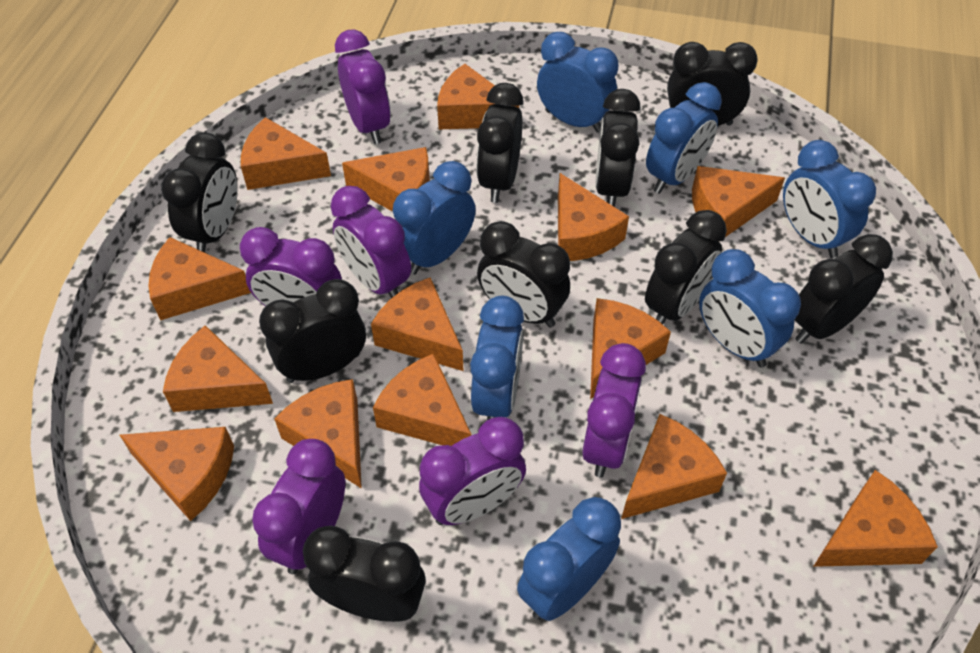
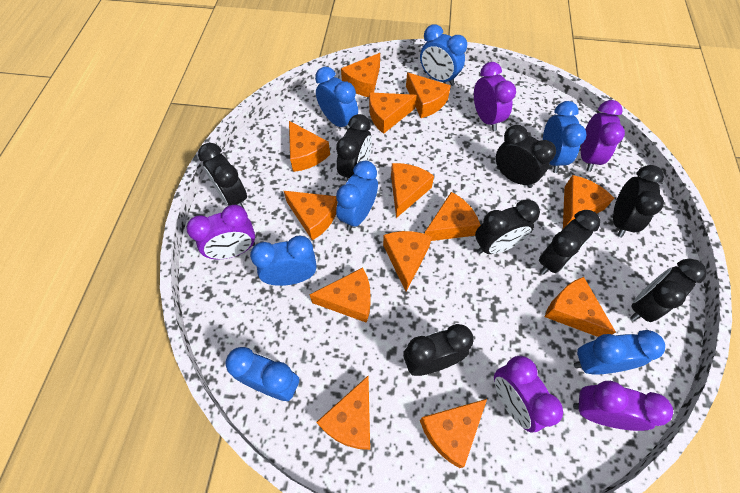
black clock: 9 -> 8
orange cheese: 14 -> 13
purple clock: 6 -> 5

